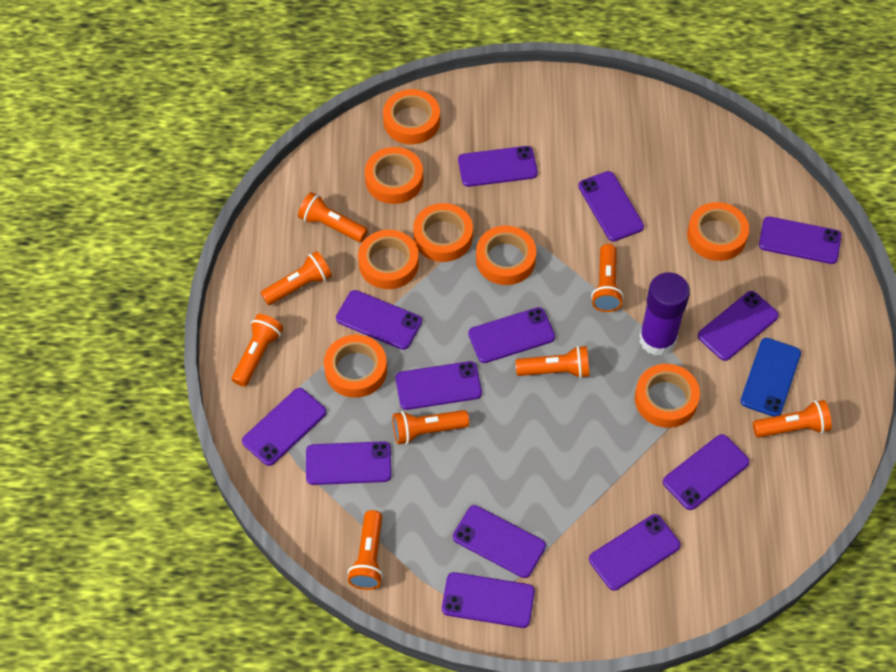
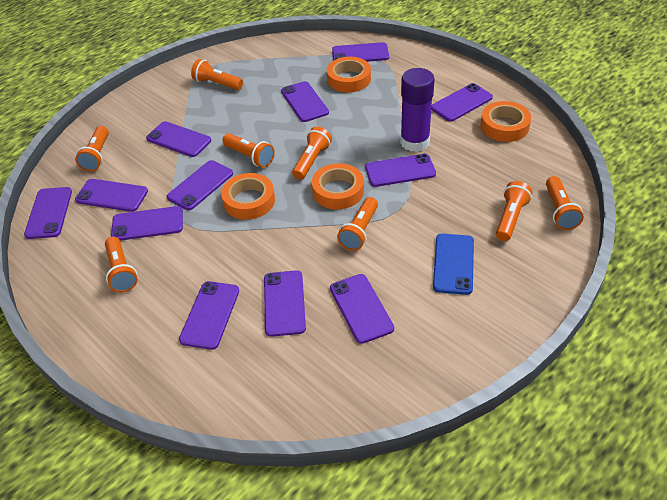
orange tape: 8 -> 4
purple phone: 13 -> 12

